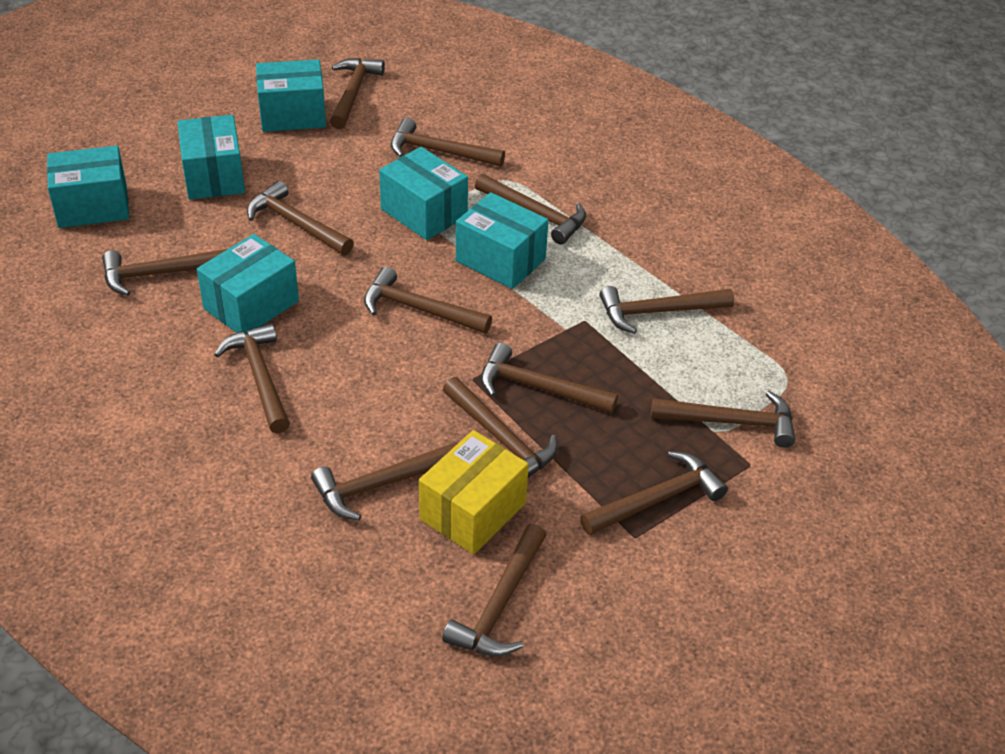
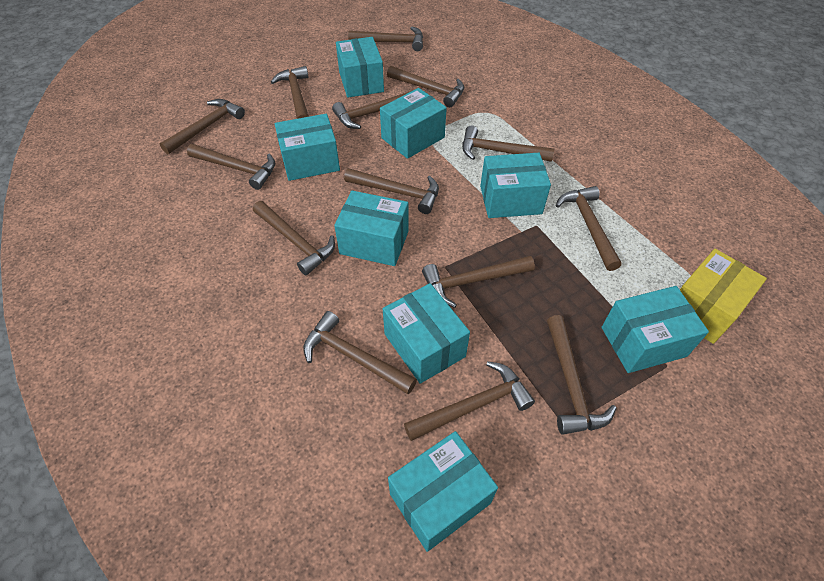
turquoise box: 6 -> 8

